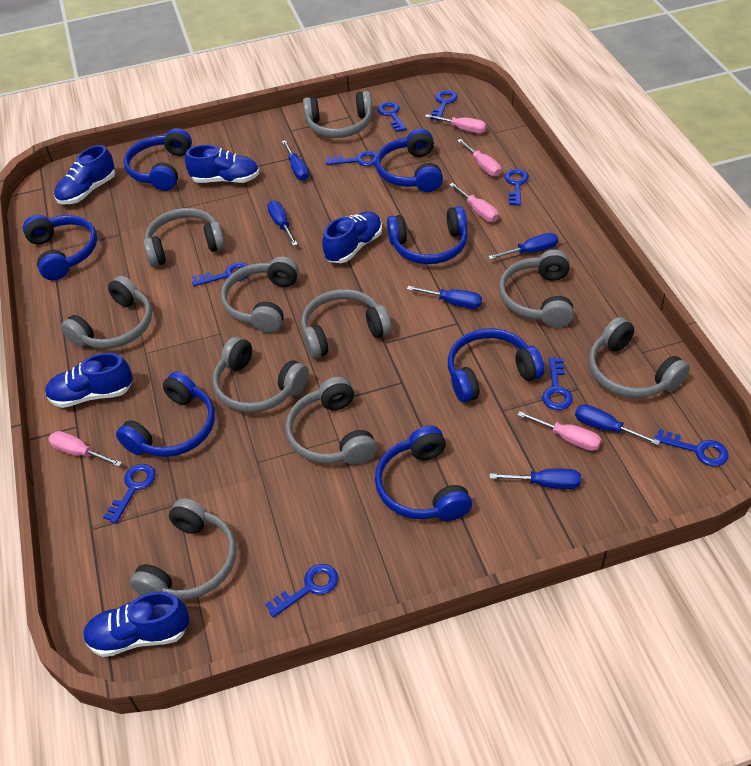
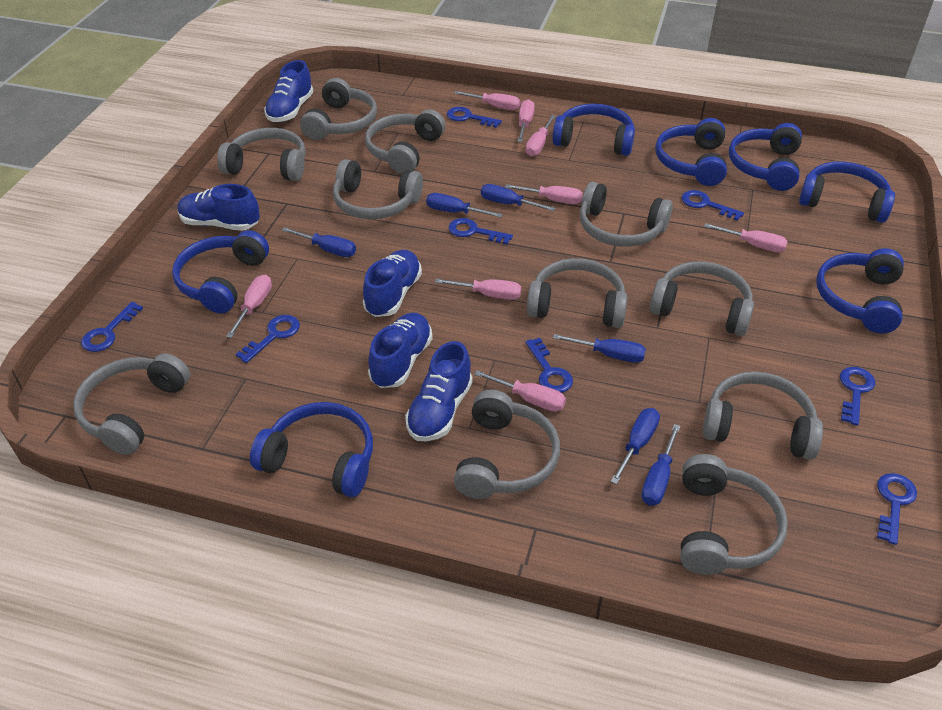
blue key: 9 -> 8
grey headphones: 10 -> 11
pink screwdriver: 5 -> 8

